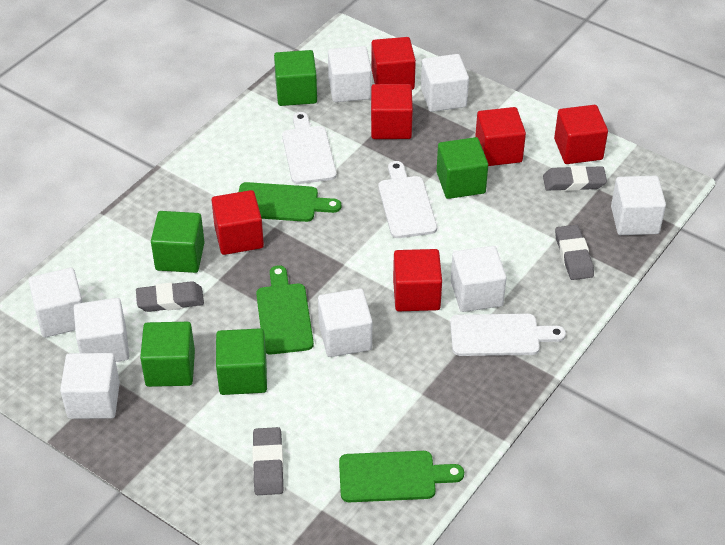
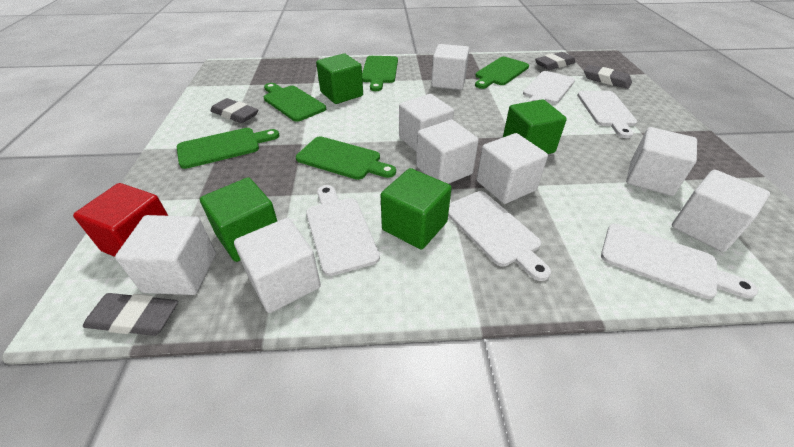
green cube: 5 -> 4
green cutting board: 3 -> 5
red cube: 6 -> 1
white cutting board: 3 -> 5

